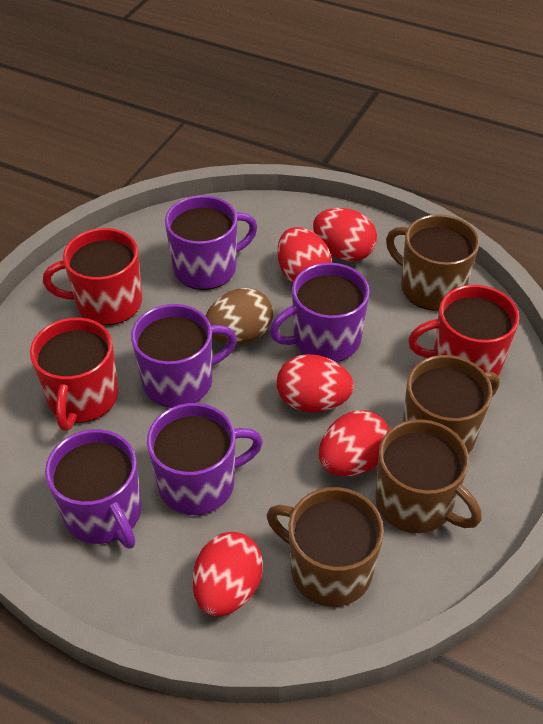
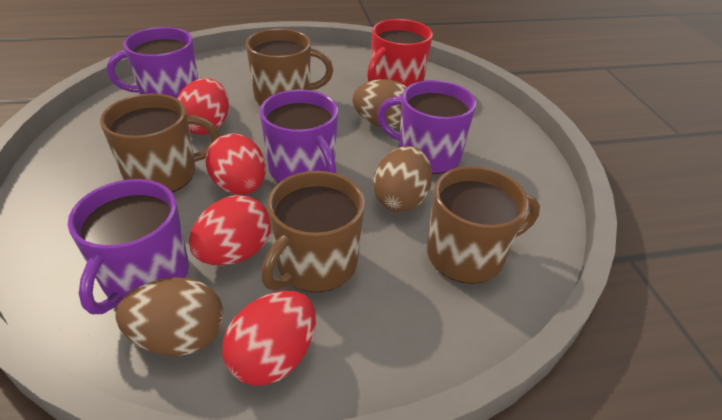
brown egg: 1 -> 3
purple mug: 5 -> 4
red egg: 5 -> 4
red mug: 3 -> 1

